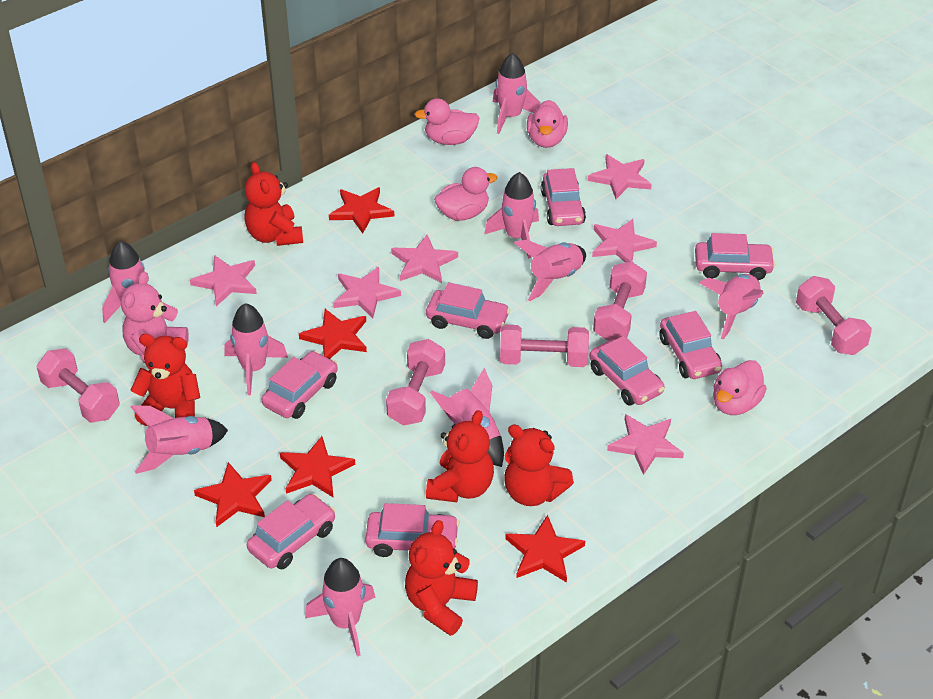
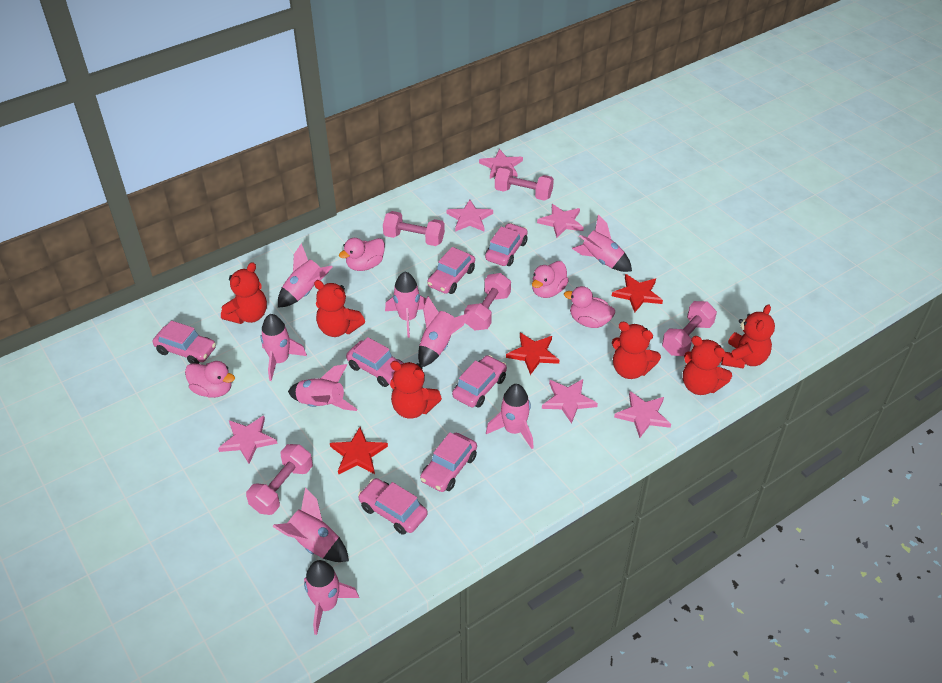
pink car: 8 -> 7
pink teddy bear: 1 -> 0
red star: 5 -> 3
red teddy bear: 5 -> 6

